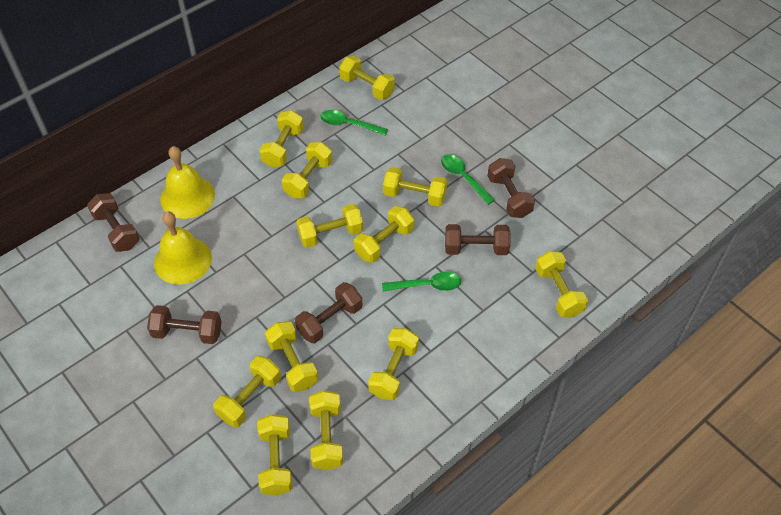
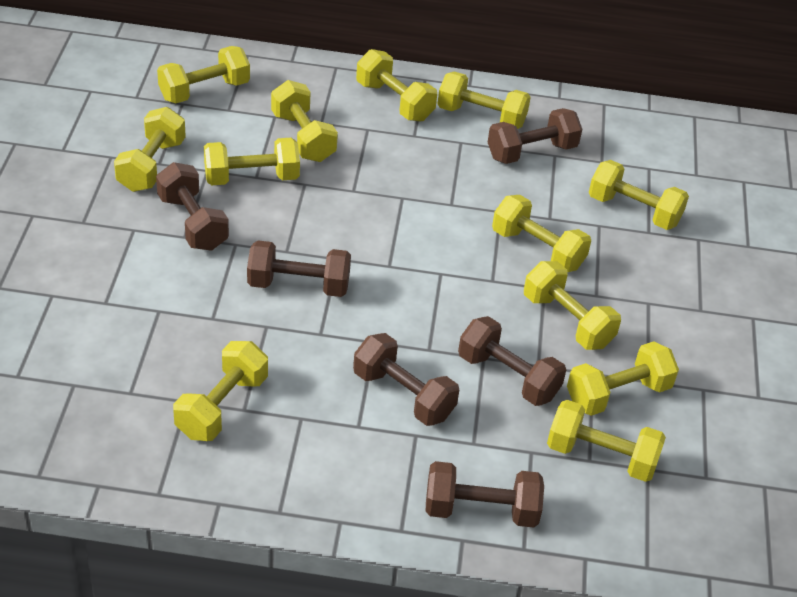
brown dumbbell: 5 -> 6
green spoon: 3 -> 0
yellow bell: 2 -> 0

